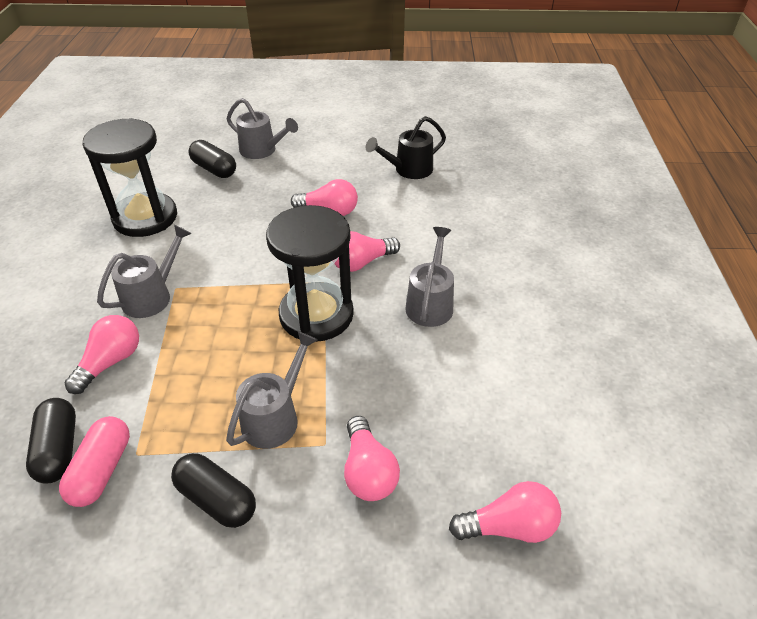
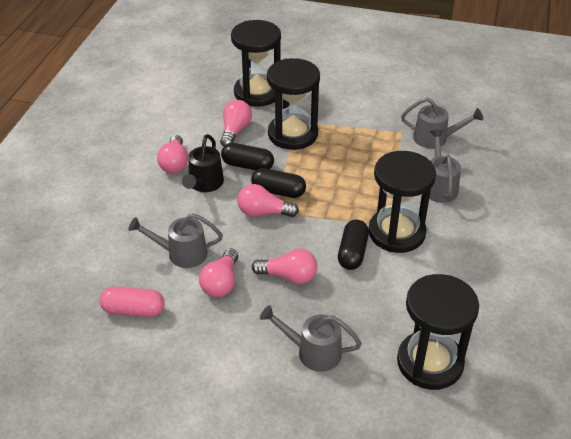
black hourglass: 2 -> 4

